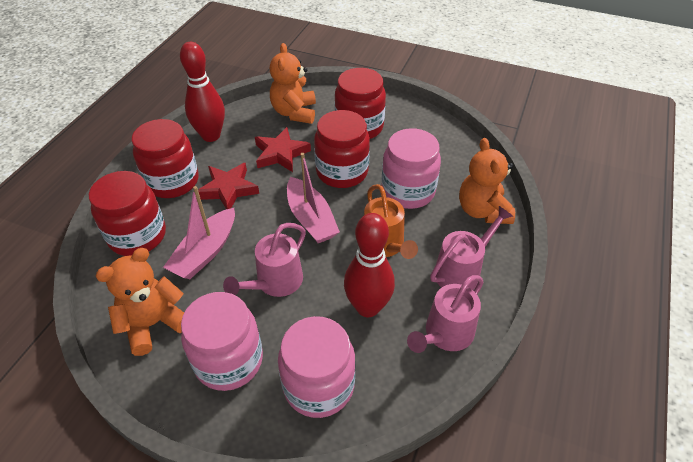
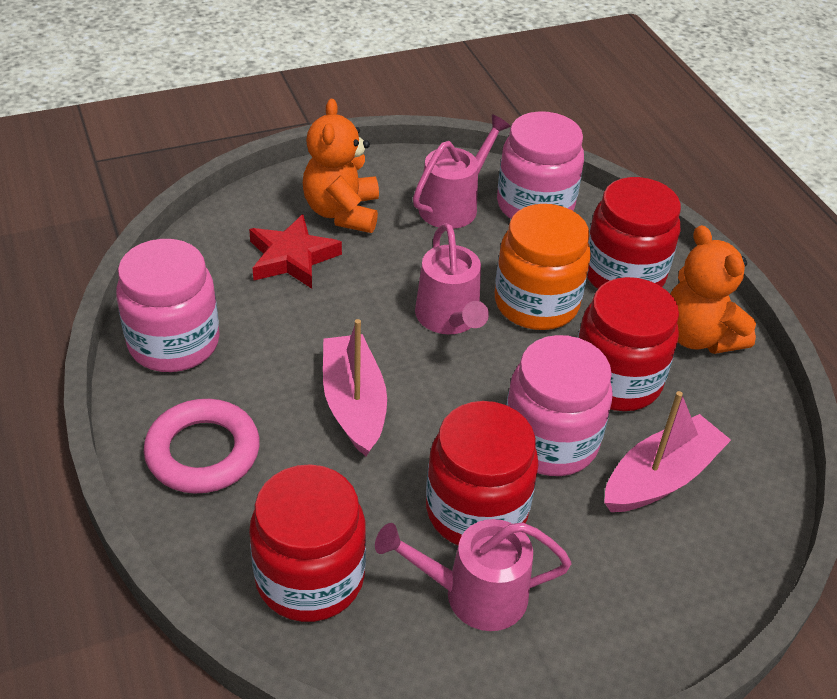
orange jar: 0 -> 1
orange teddy bear: 3 -> 2
orange watering can: 1 -> 0
pink ring: 0 -> 1
red bowling pin: 2 -> 0
red star: 2 -> 1

